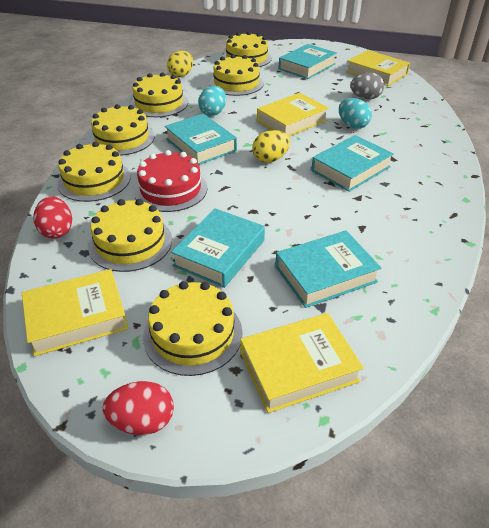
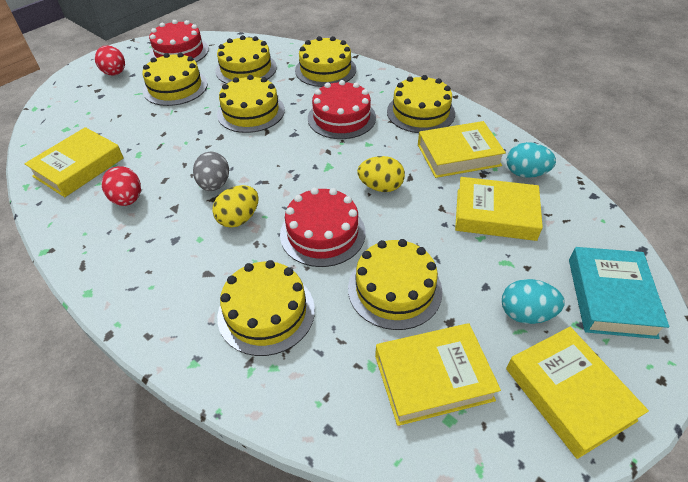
red cake: 1 -> 3
turquoise book: 5 -> 1
yellow book: 4 -> 5

